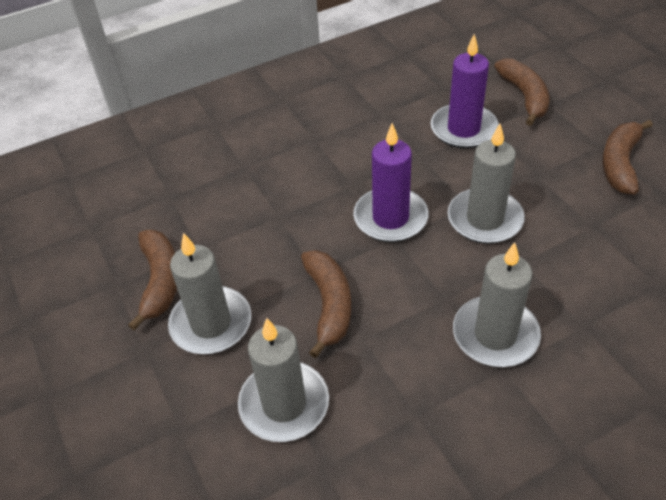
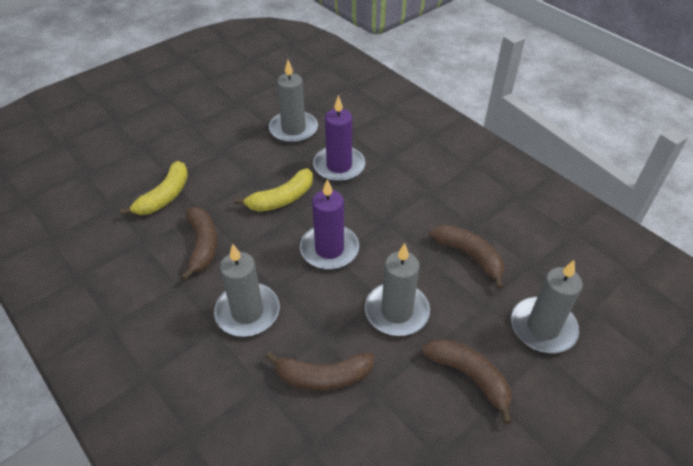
yellow banana: 0 -> 2

